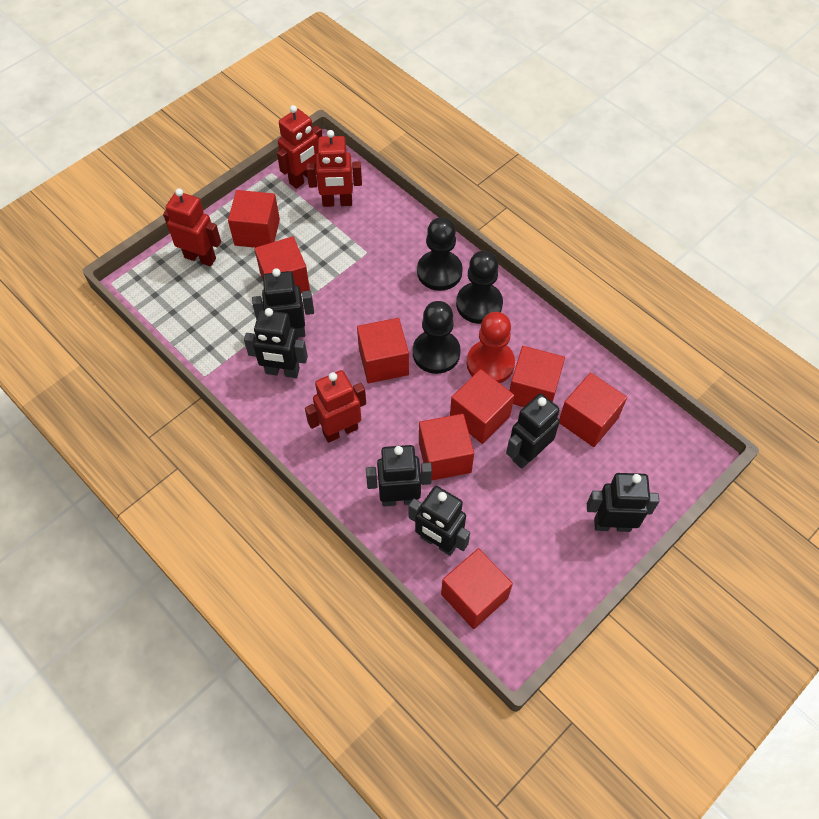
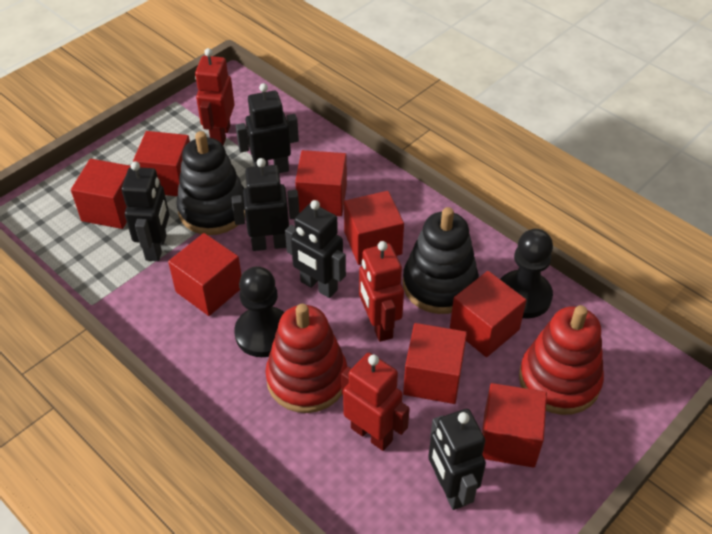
black pawn: 3 -> 2
black robot: 6 -> 5
black stacking toy: 0 -> 2
red pawn: 1 -> 0
red robot: 4 -> 3
red stacking toy: 0 -> 2

